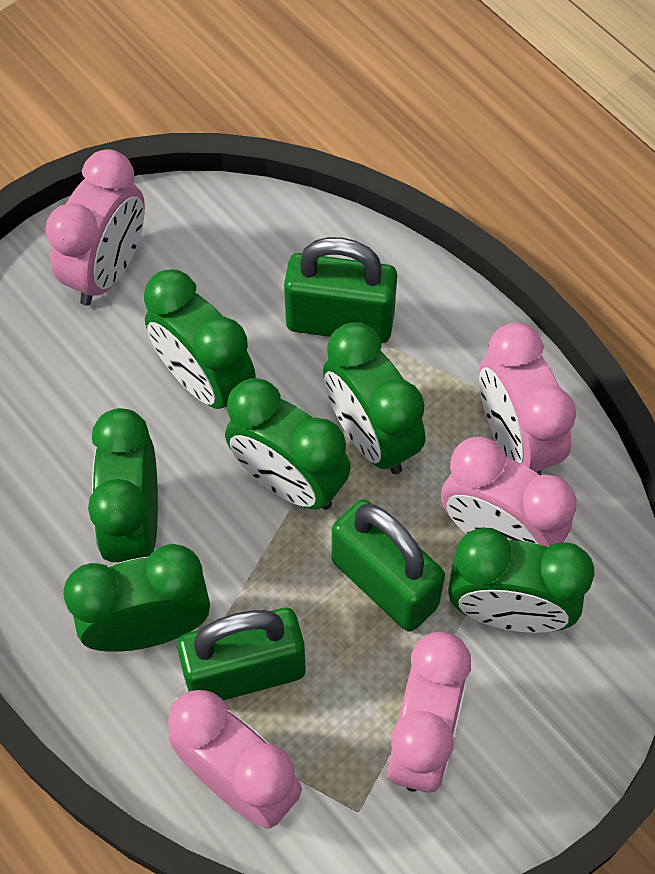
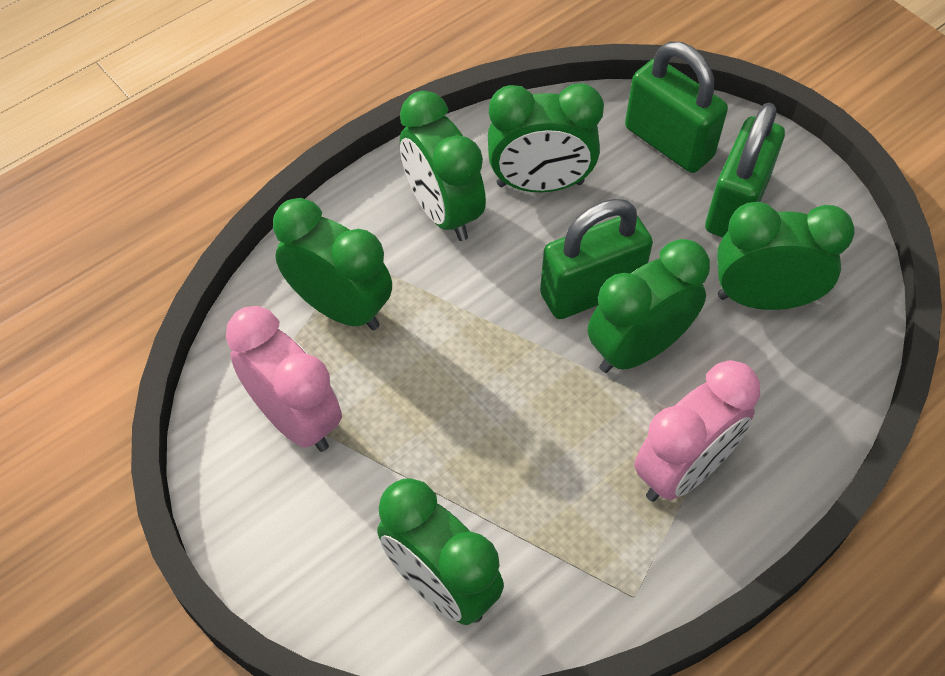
pink clock: 5 -> 2

